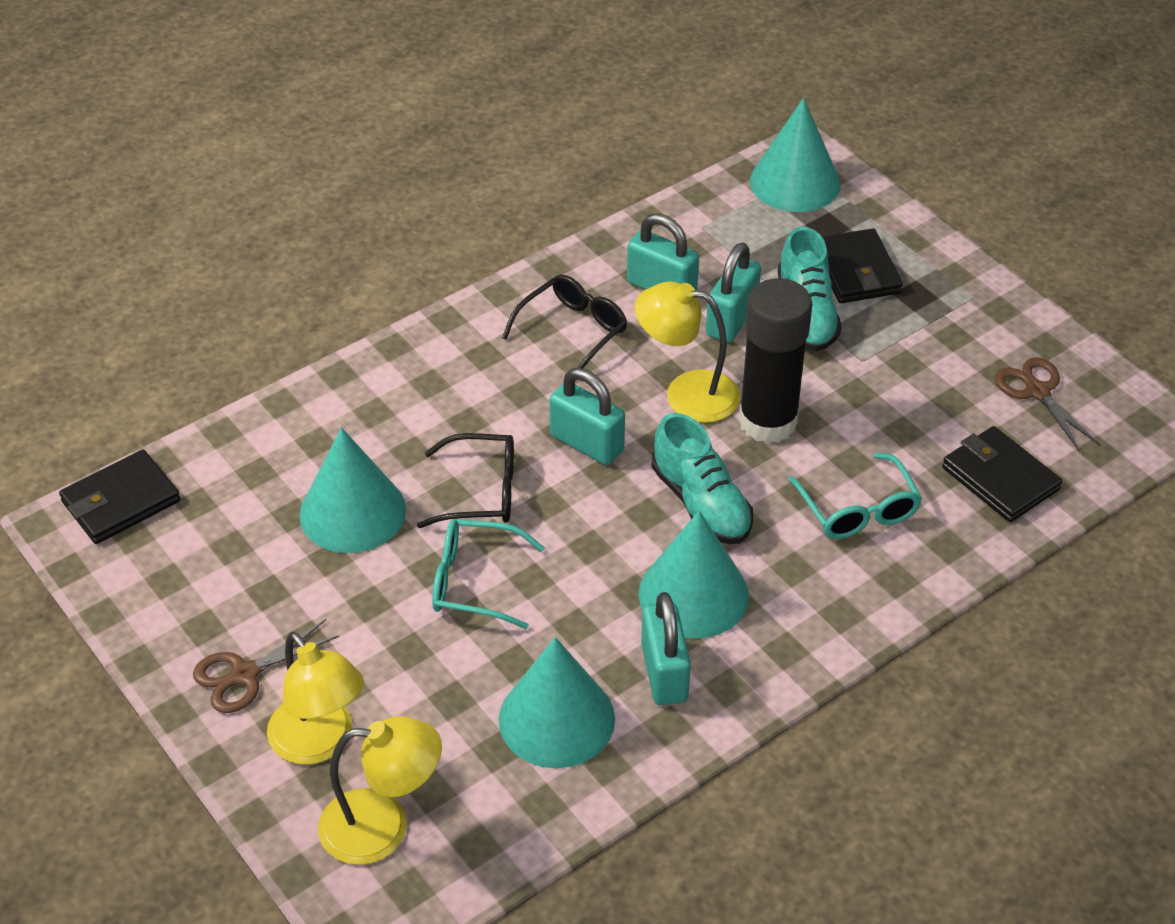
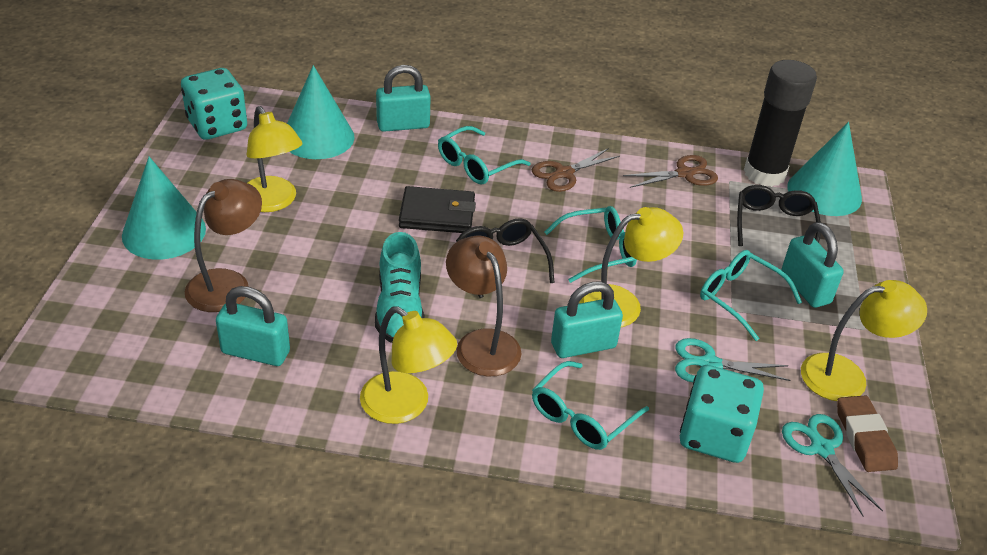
black wallet: 3 -> 1
brown eraser: 0 -> 1
brown lamp: 0 -> 2
turquoise cone: 4 -> 3
turquoise dice: 0 -> 2
turquoise glasses: 2 -> 4
turquoise scissors: 0 -> 2
turquoise shoe: 2 -> 1
yellow lamp: 3 -> 4

